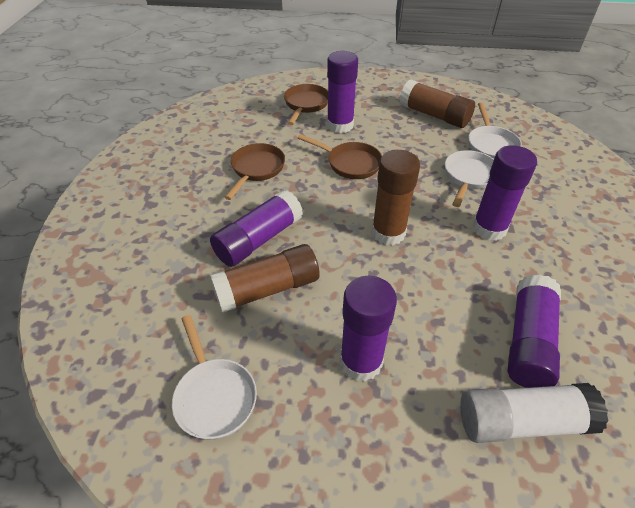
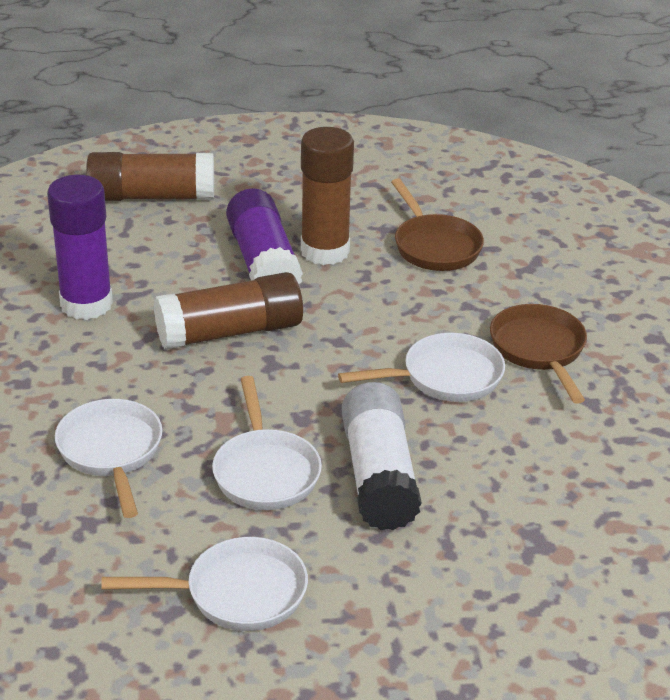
brown pan: 3 -> 2
purple glue stick: 5 -> 2
white pan: 3 -> 4

